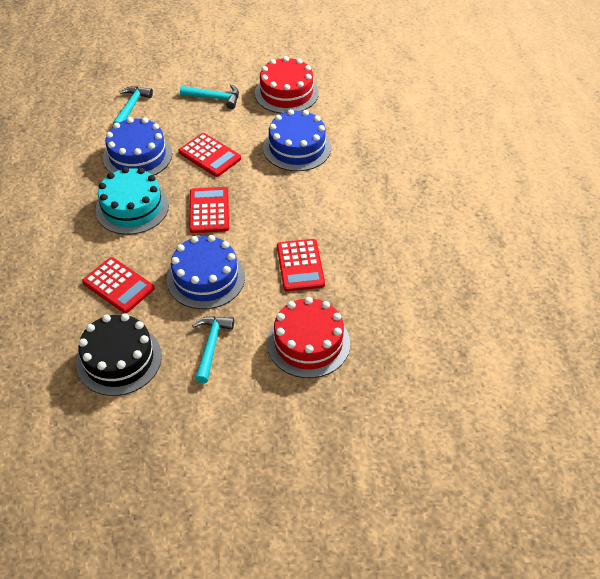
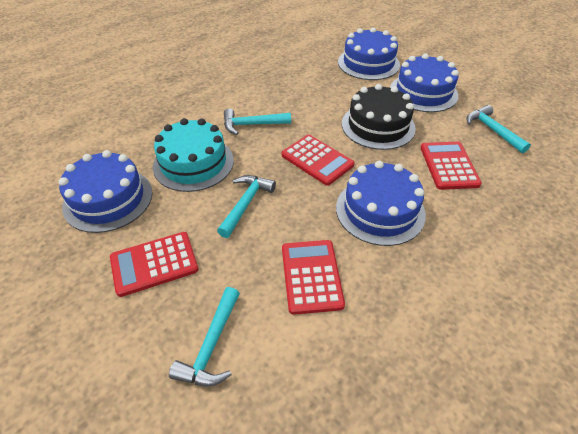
blue cake: 3 -> 4
red cake: 2 -> 0
turquoise hammer: 3 -> 4

